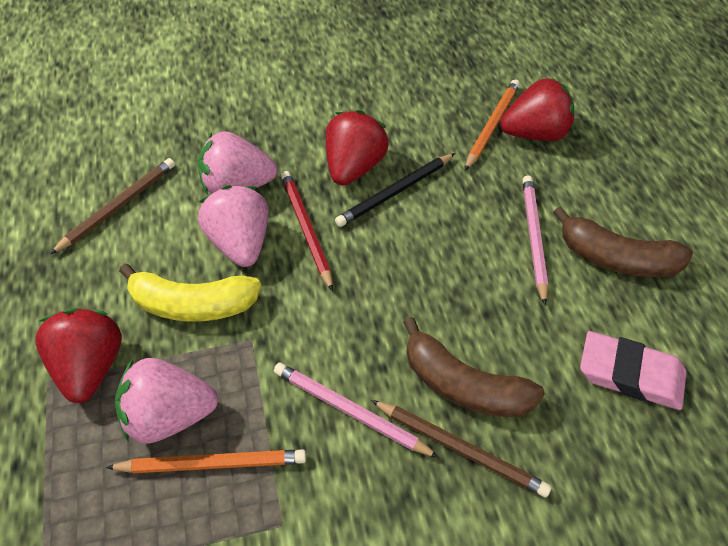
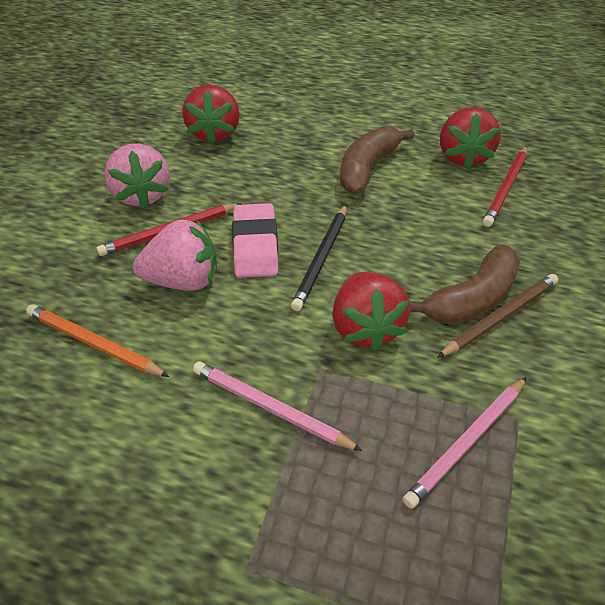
brown pencil: 2 -> 1
orange pencil: 2 -> 1
pink strawberry: 3 -> 2
red pencil: 1 -> 2
yellow banana: 1 -> 0

